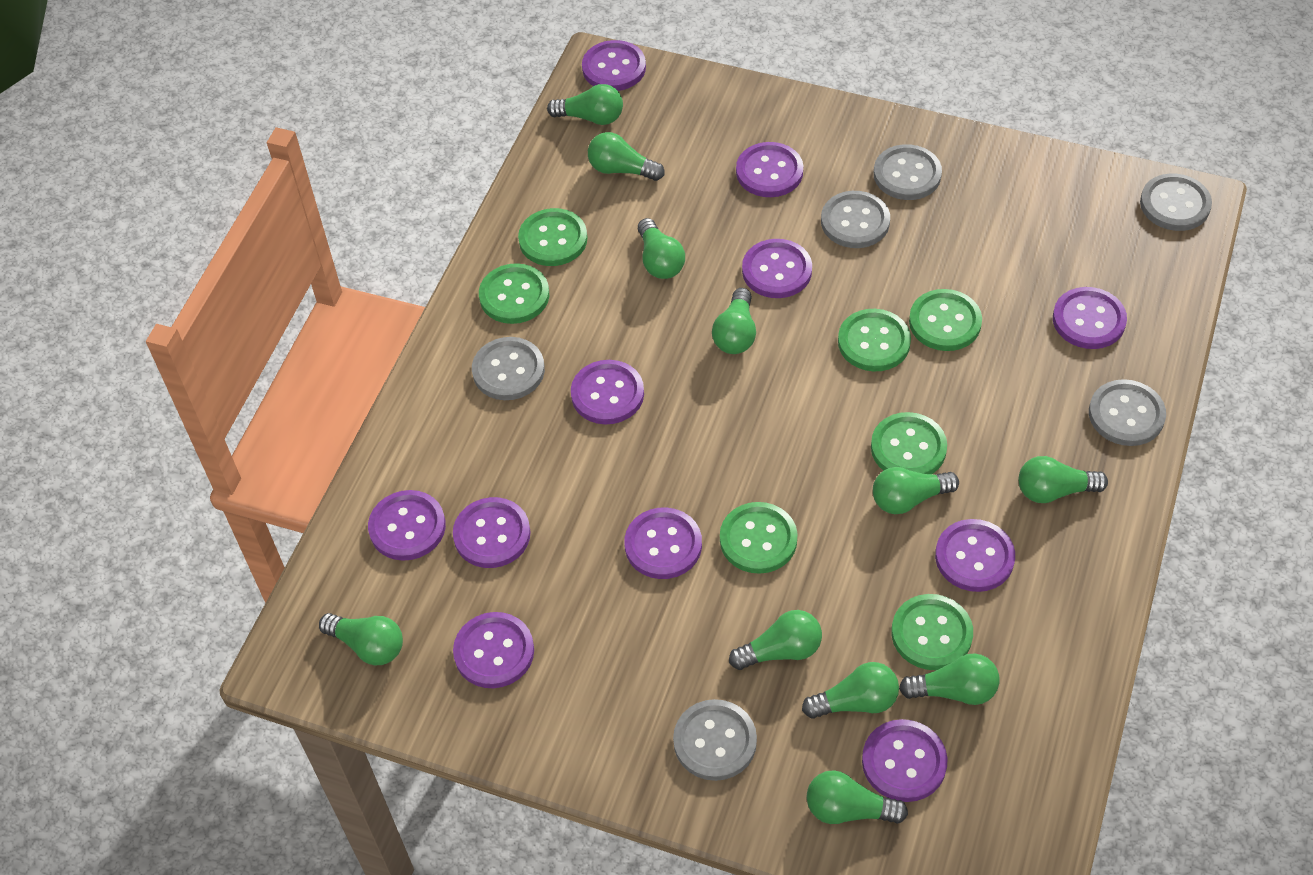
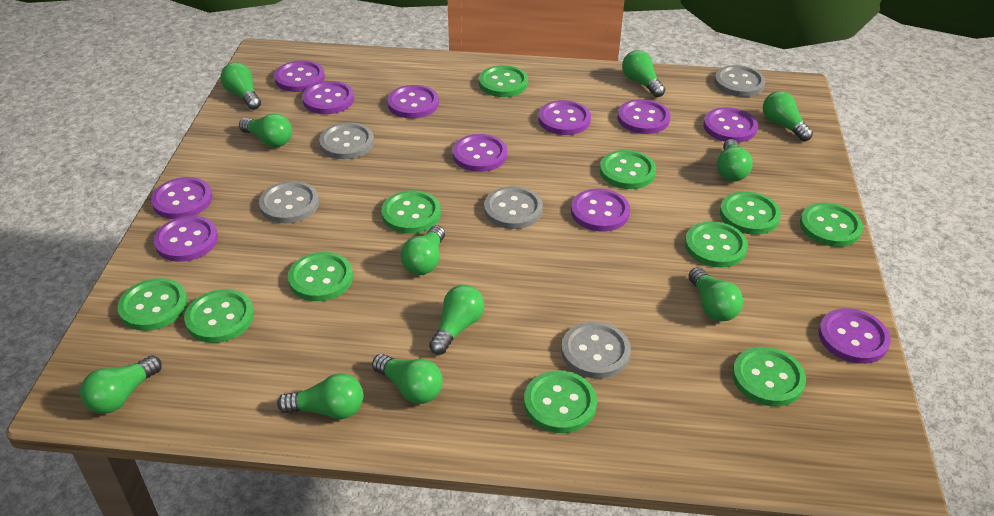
green button: 7 -> 11
grey button: 6 -> 5

